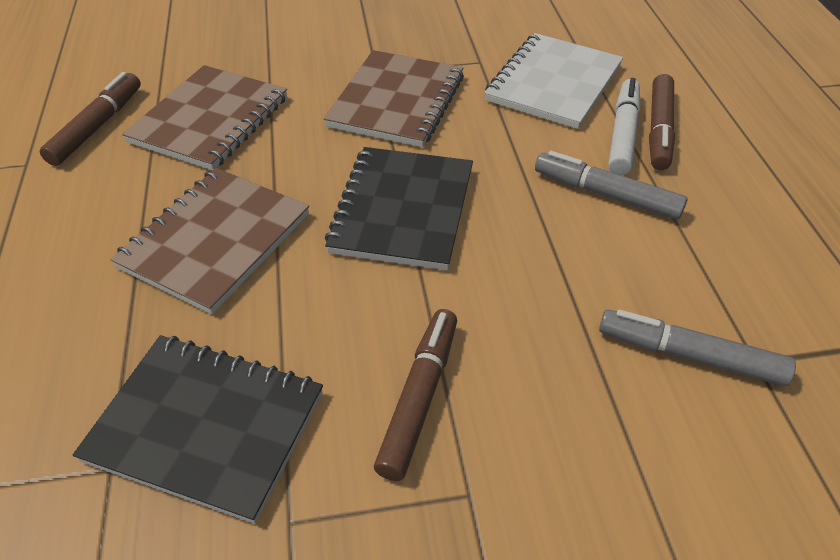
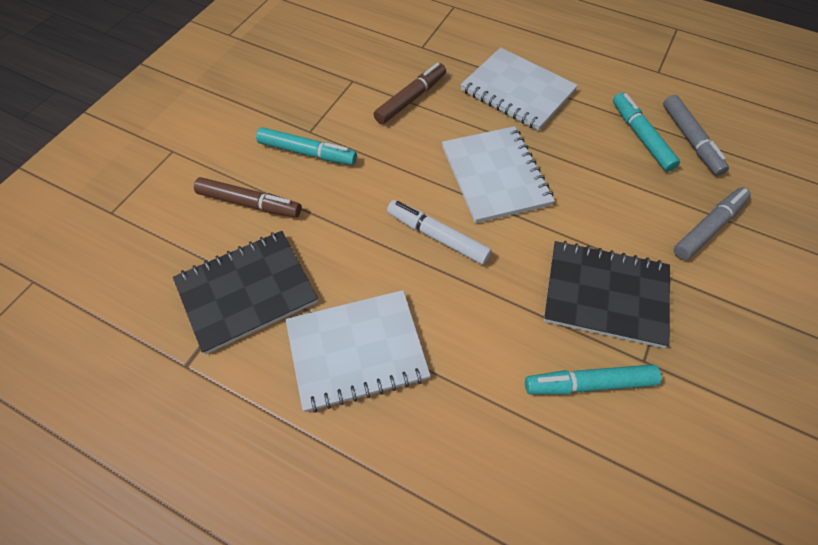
brown marker: 3 -> 2
brown notebook: 3 -> 0
turquoise marker: 0 -> 3
white notebook: 1 -> 3

